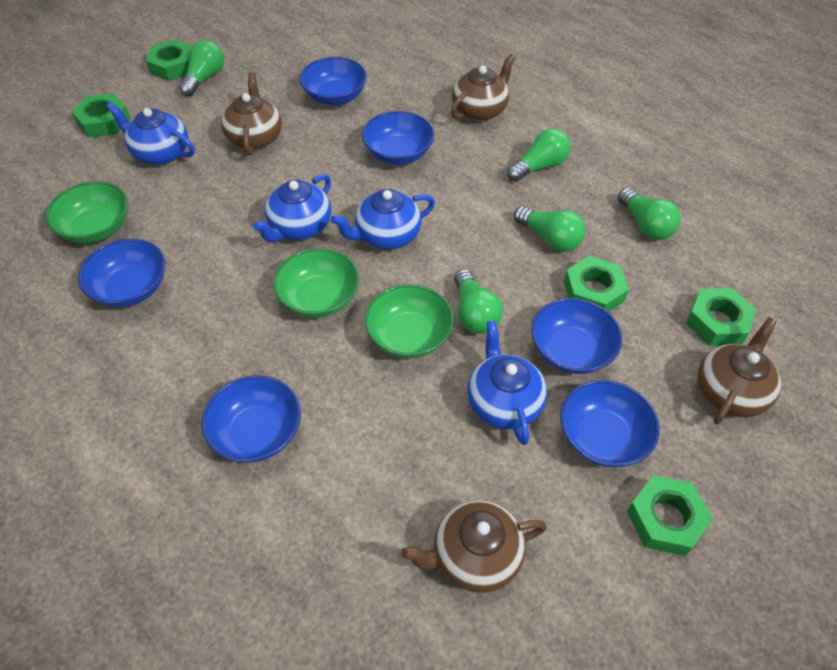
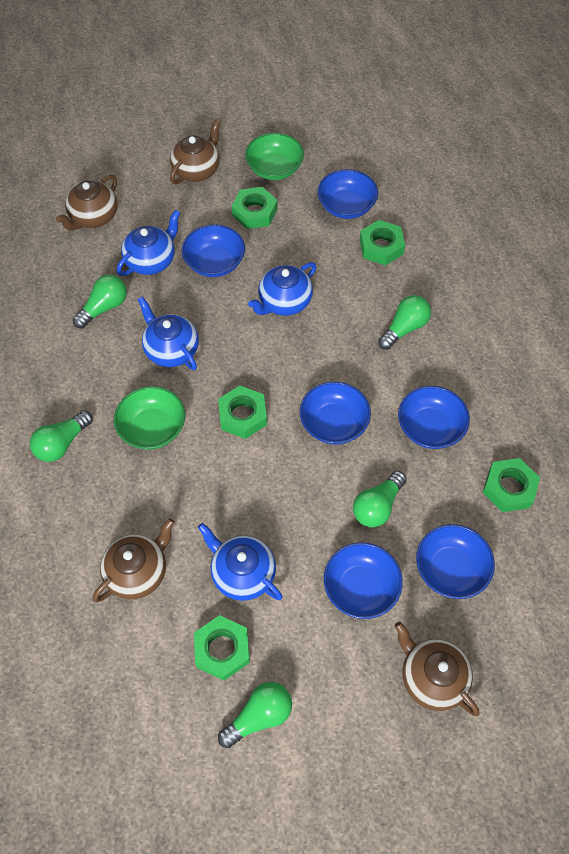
green bowl: 3 -> 2

